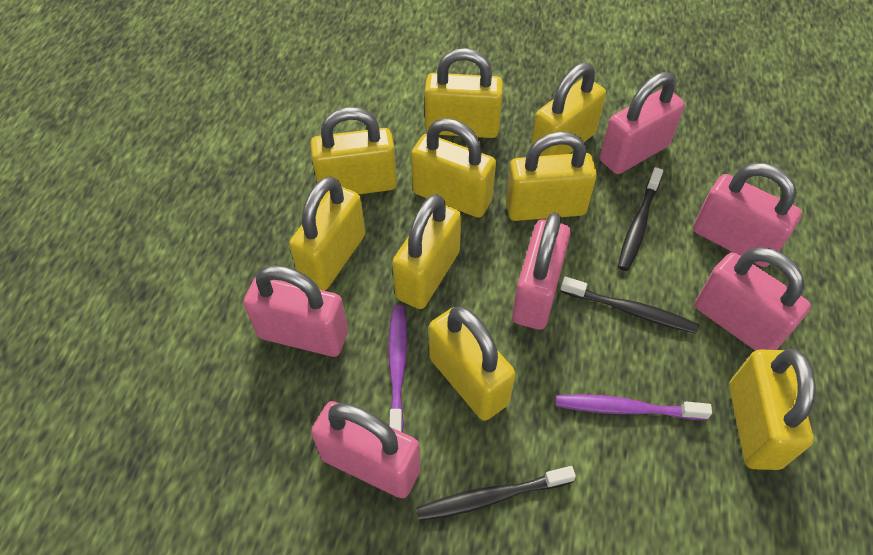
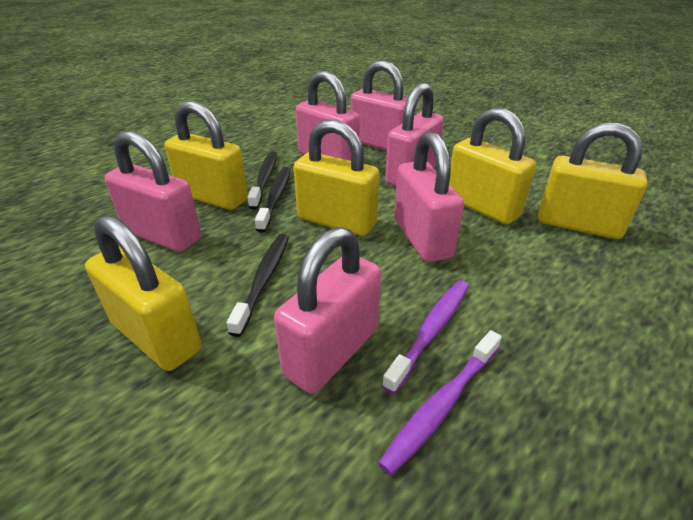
yellow padlock: 9 -> 5

